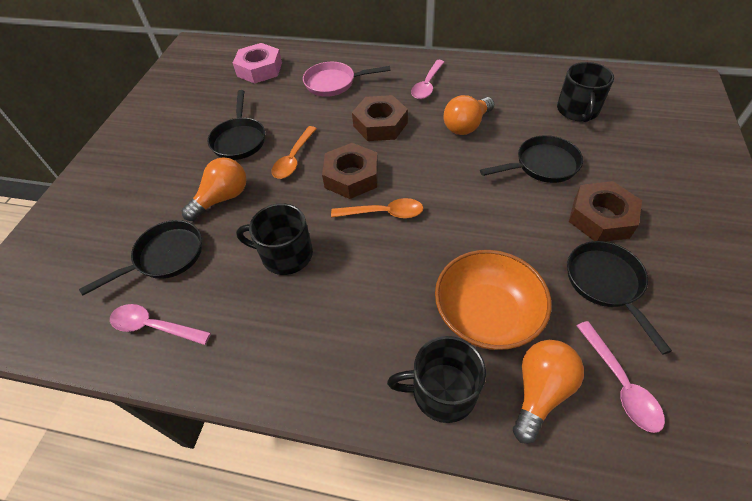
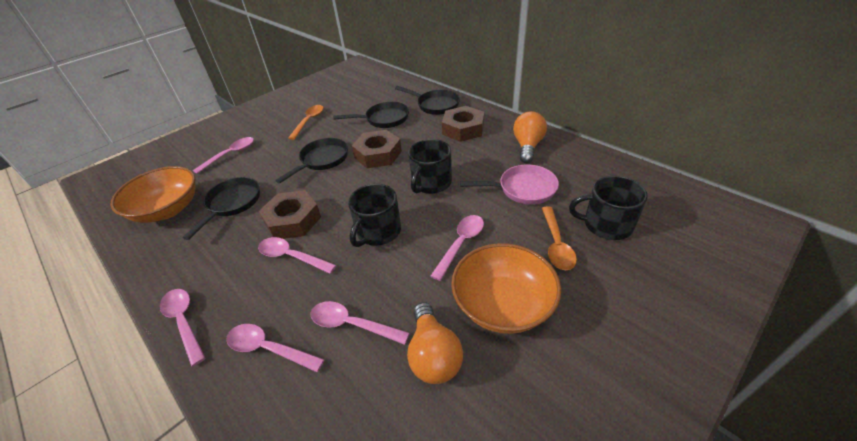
orange bowl: 1 -> 2
orange light bulb: 3 -> 2
pink nut: 1 -> 0
pink spoon: 3 -> 6

